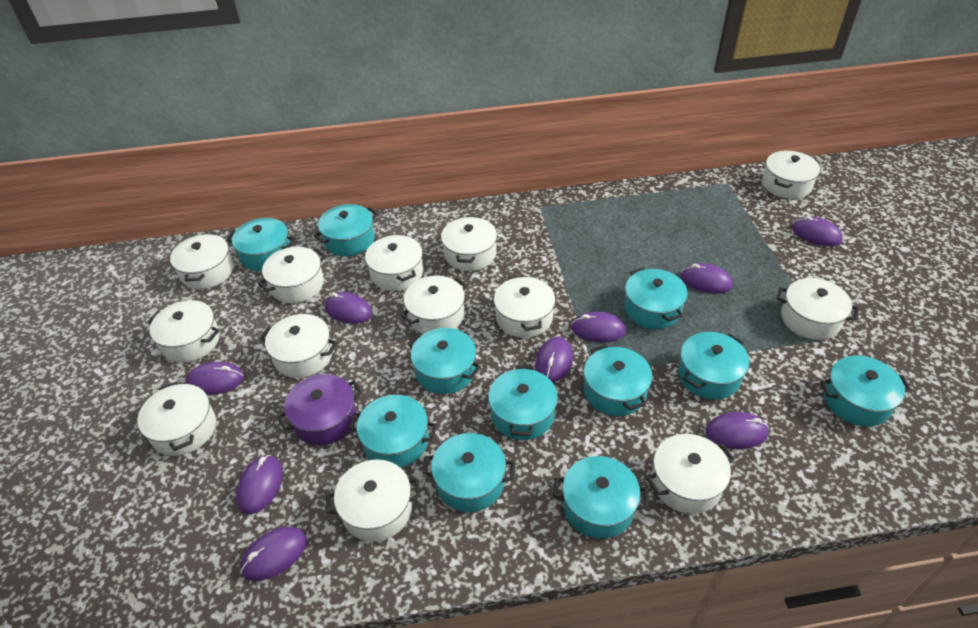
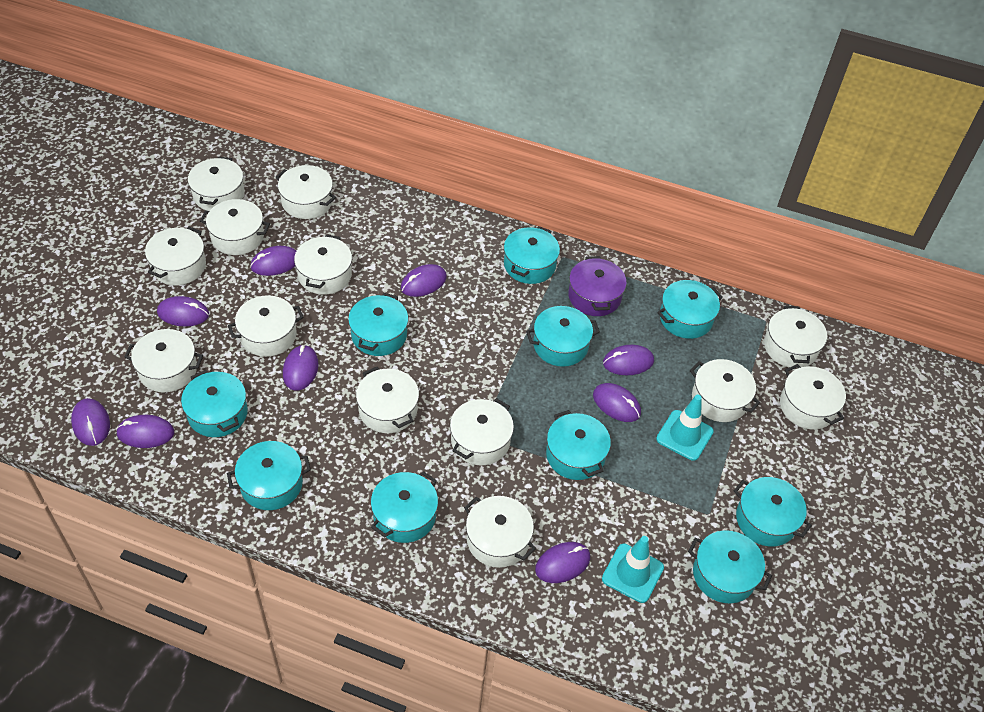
turquoise pot: 11 -> 10
turquoise traffic cone: 0 -> 2

